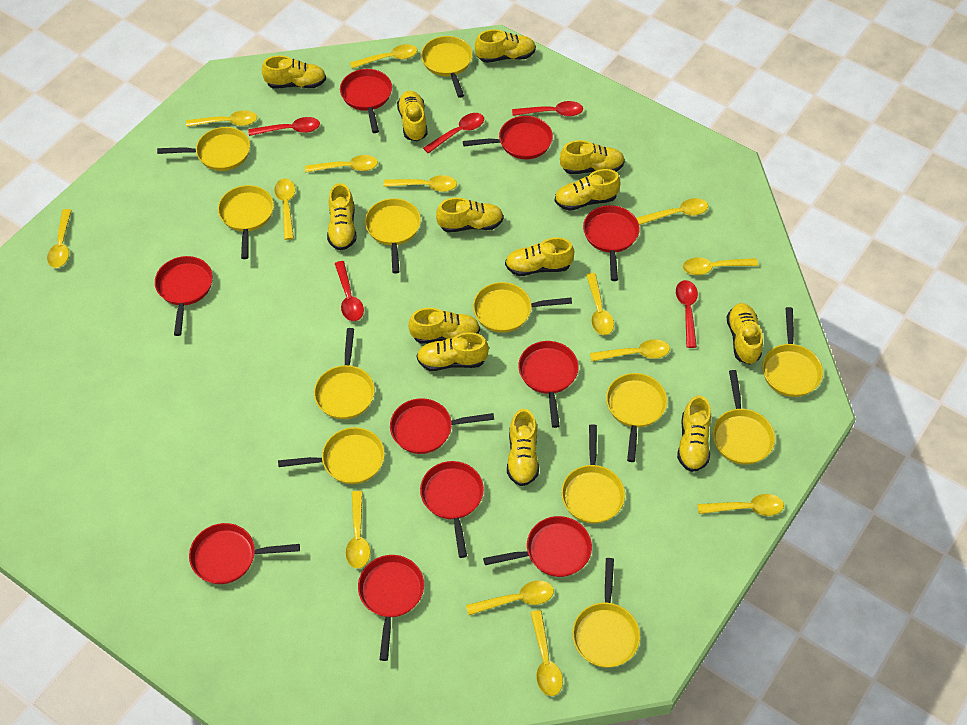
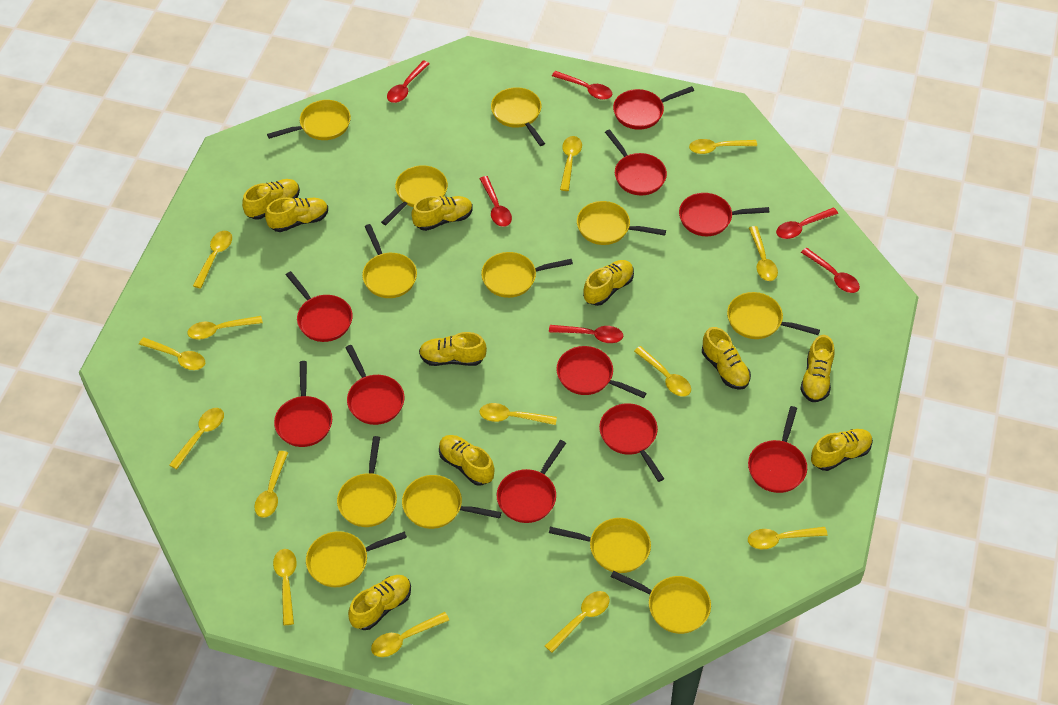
red spoon: 5 -> 6
yellow shoe: 13 -> 10

